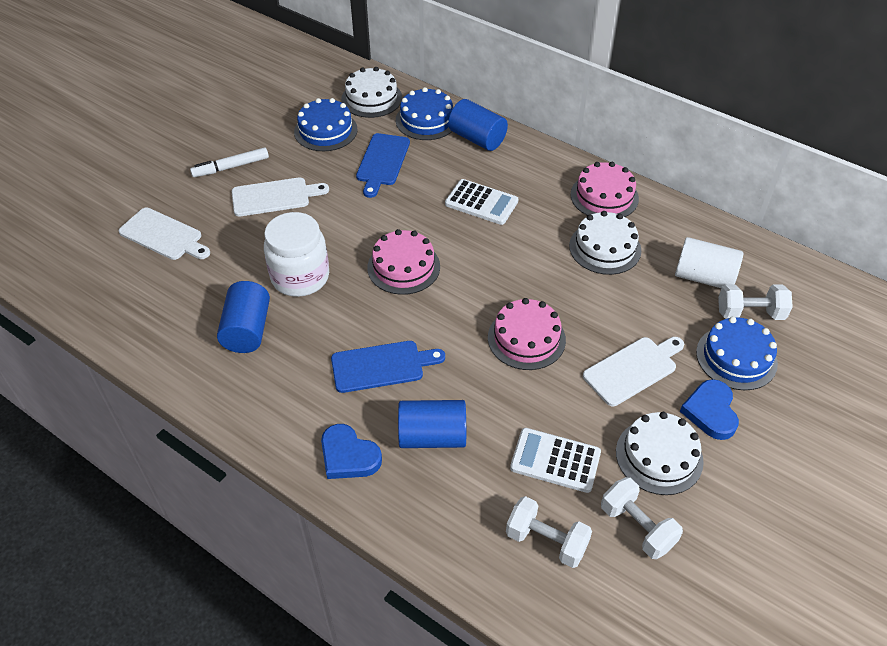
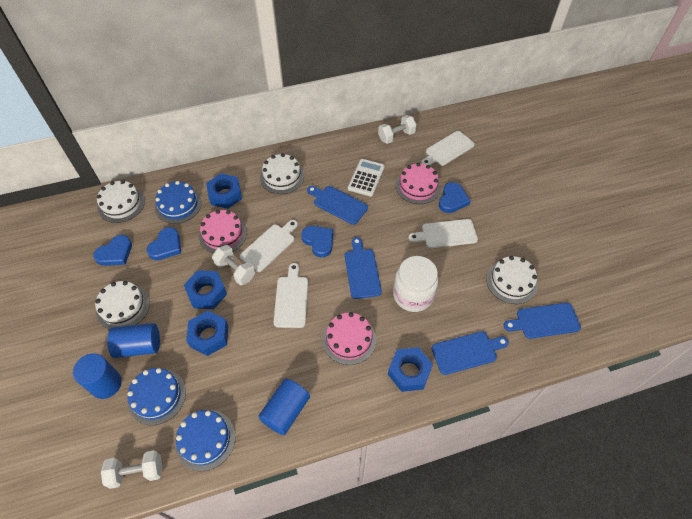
blue cutting board: 2 -> 4
blue heart: 2 -> 4
blue nut: 0 -> 4
white cake: 3 -> 4
white calculator: 2 -> 1
white cutting board: 3 -> 4
white cylinder: 1 -> 0
white marker: 1 -> 0

